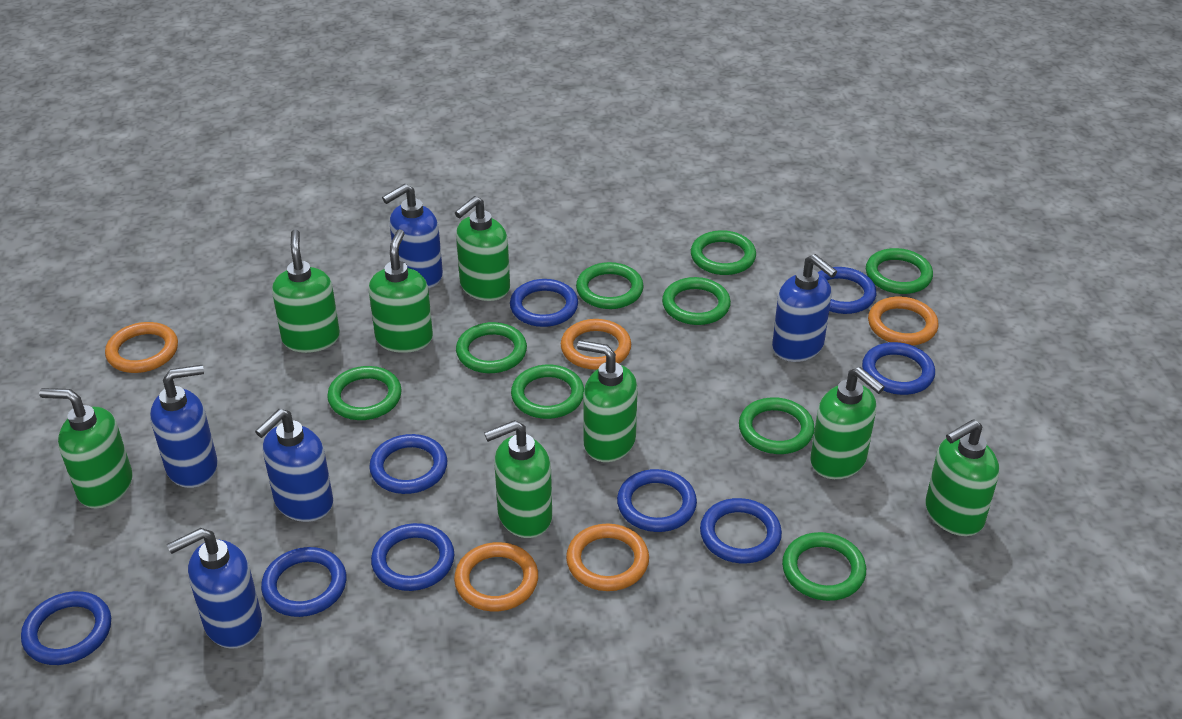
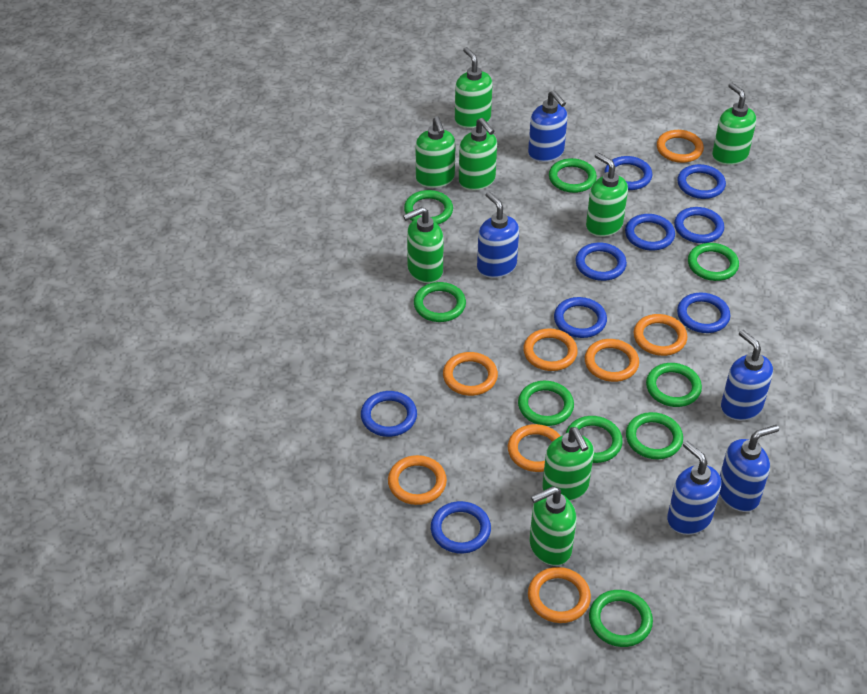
orange ring: 5 -> 8

